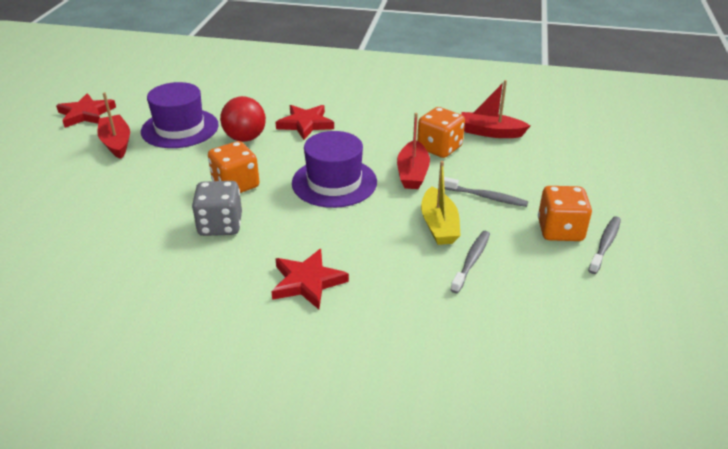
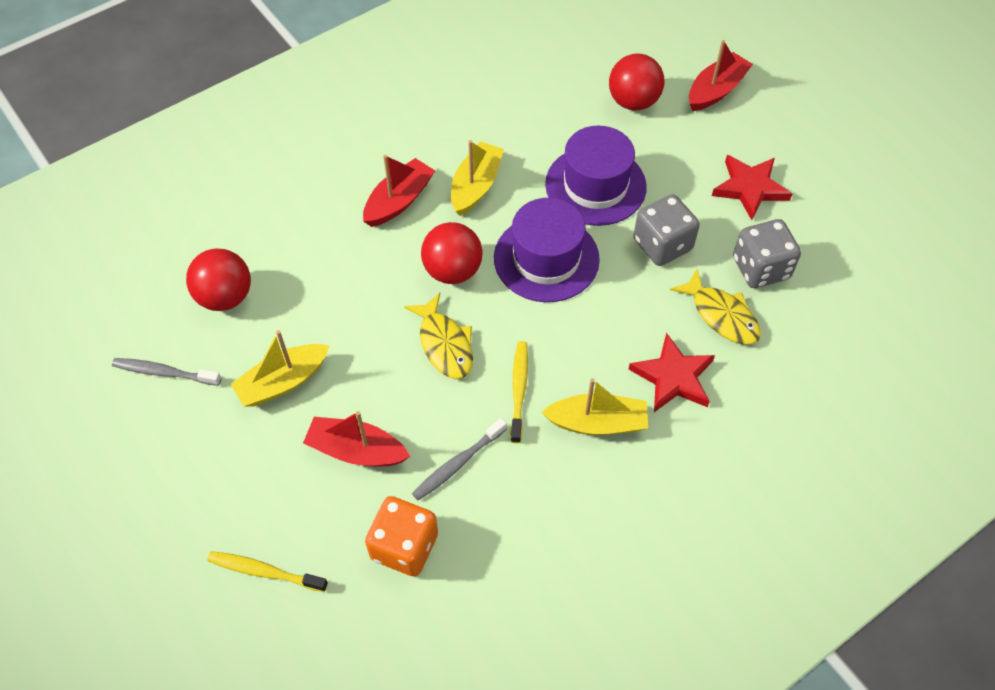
grey dice: 1 -> 2
grey toothbrush: 3 -> 2
orange dice: 3 -> 1
red ball: 1 -> 3
red star: 3 -> 2
yellow boat: 1 -> 3
yellow fish: 0 -> 2
yellow toothbrush: 0 -> 2

